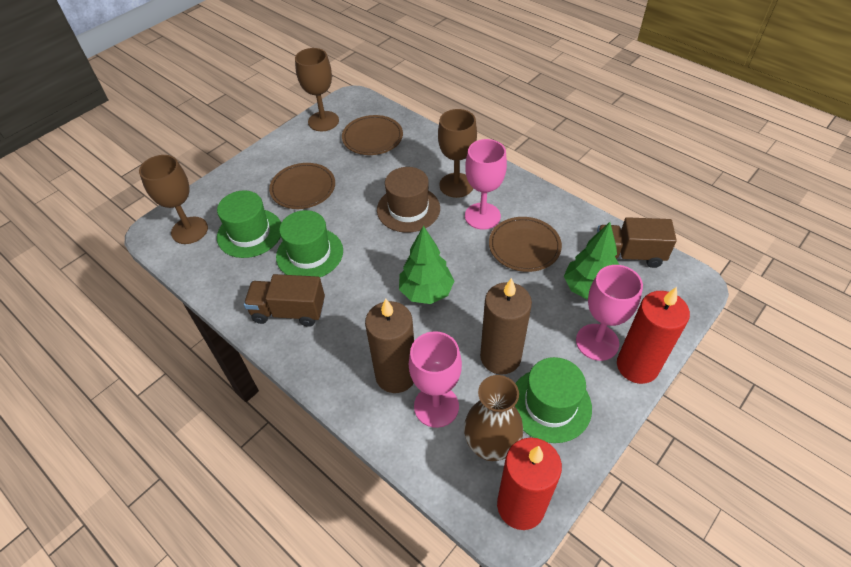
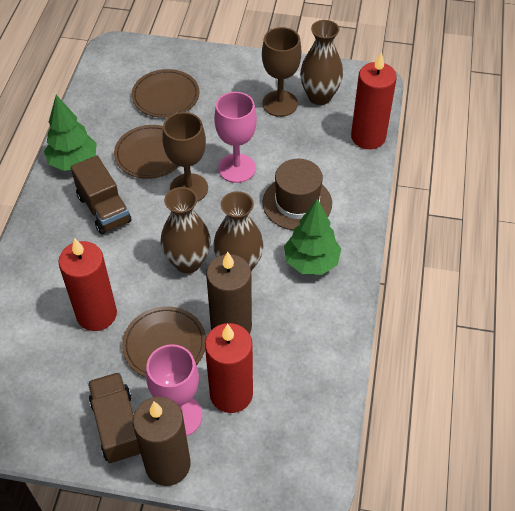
brown goblet: 3 -> 2
brown vase: 1 -> 3
green hat: 3 -> 0
pink goblet: 3 -> 2
red candle: 2 -> 3

